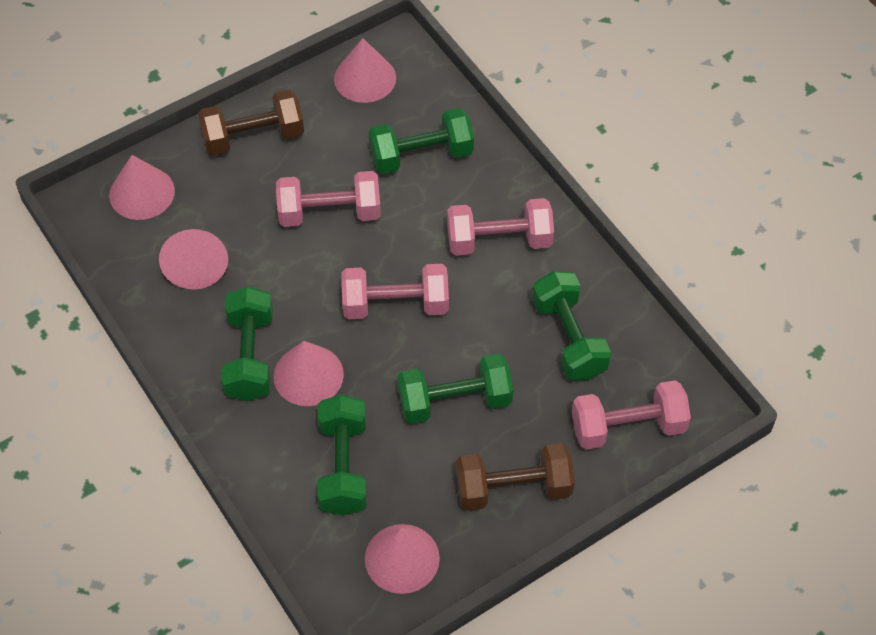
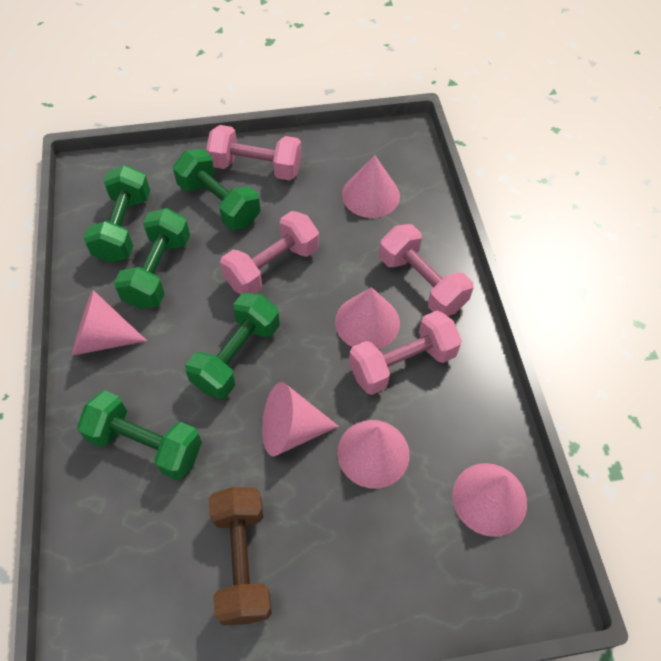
brown dumbbell: 2 -> 1
pink cone: 5 -> 6

